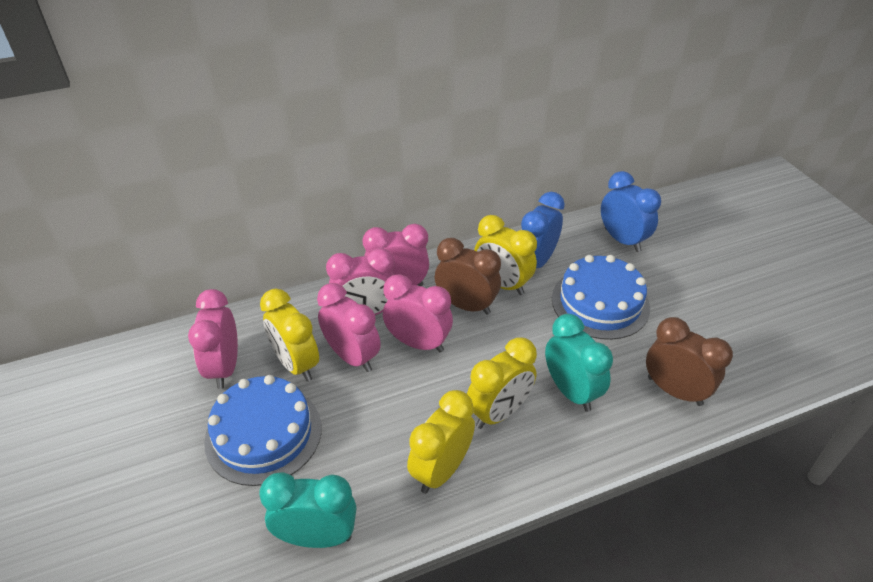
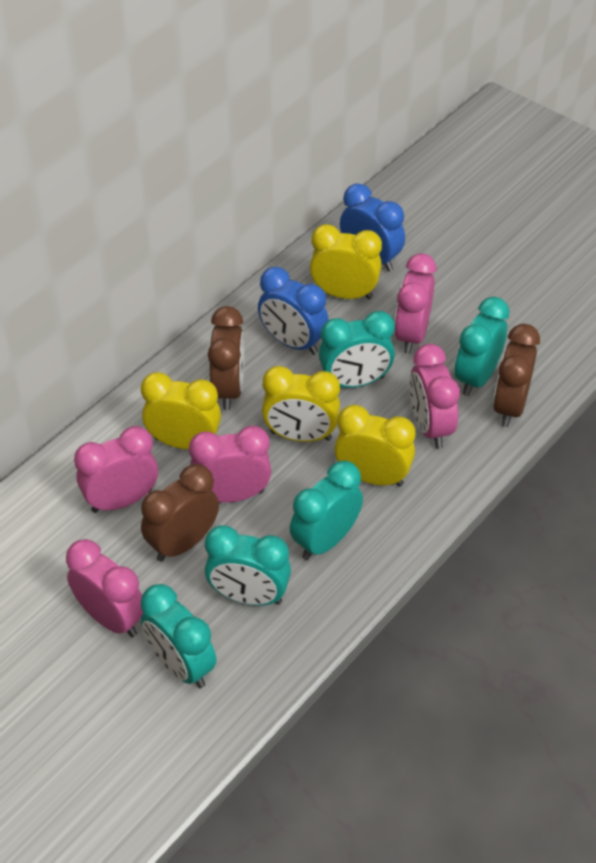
blue cake: 2 -> 0
brown clock: 2 -> 3
turquoise clock: 2 -> 5

